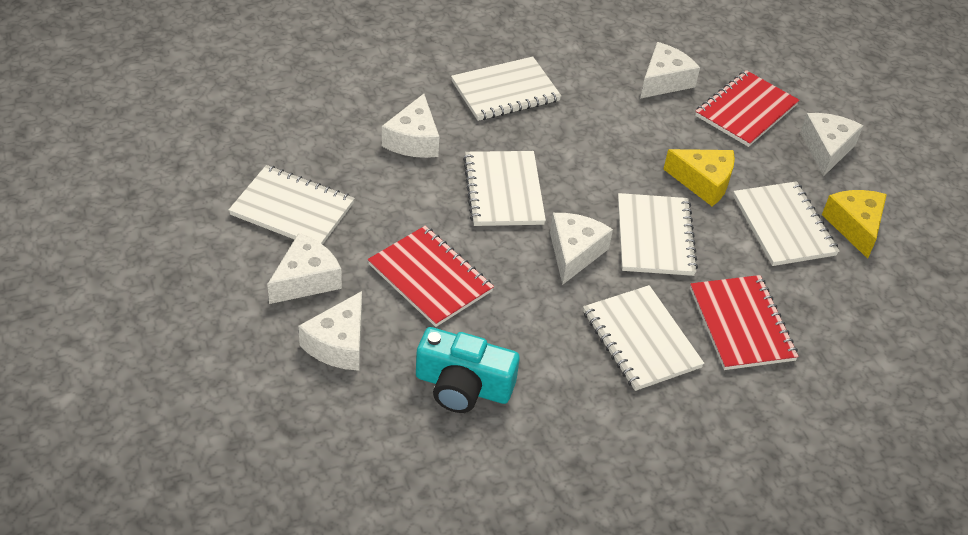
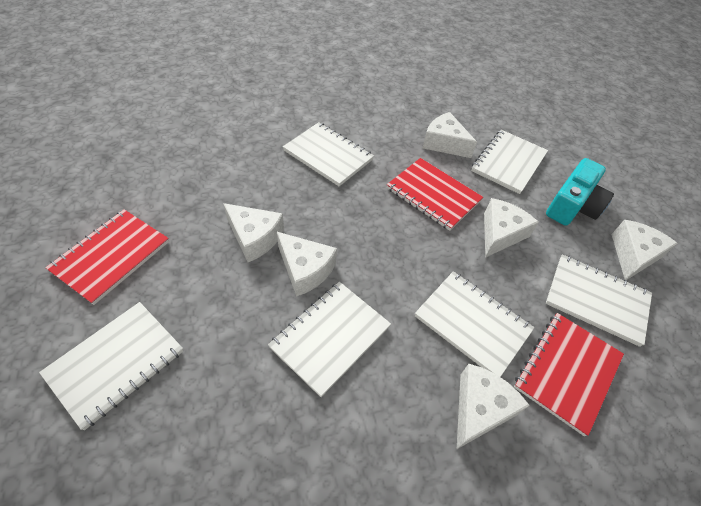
yellow cheese: 2 -> 0

